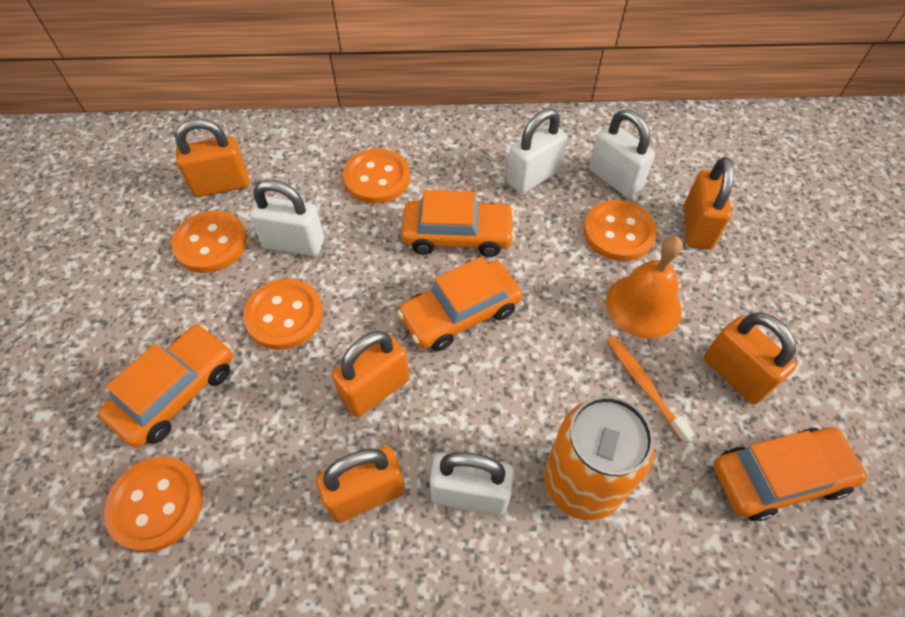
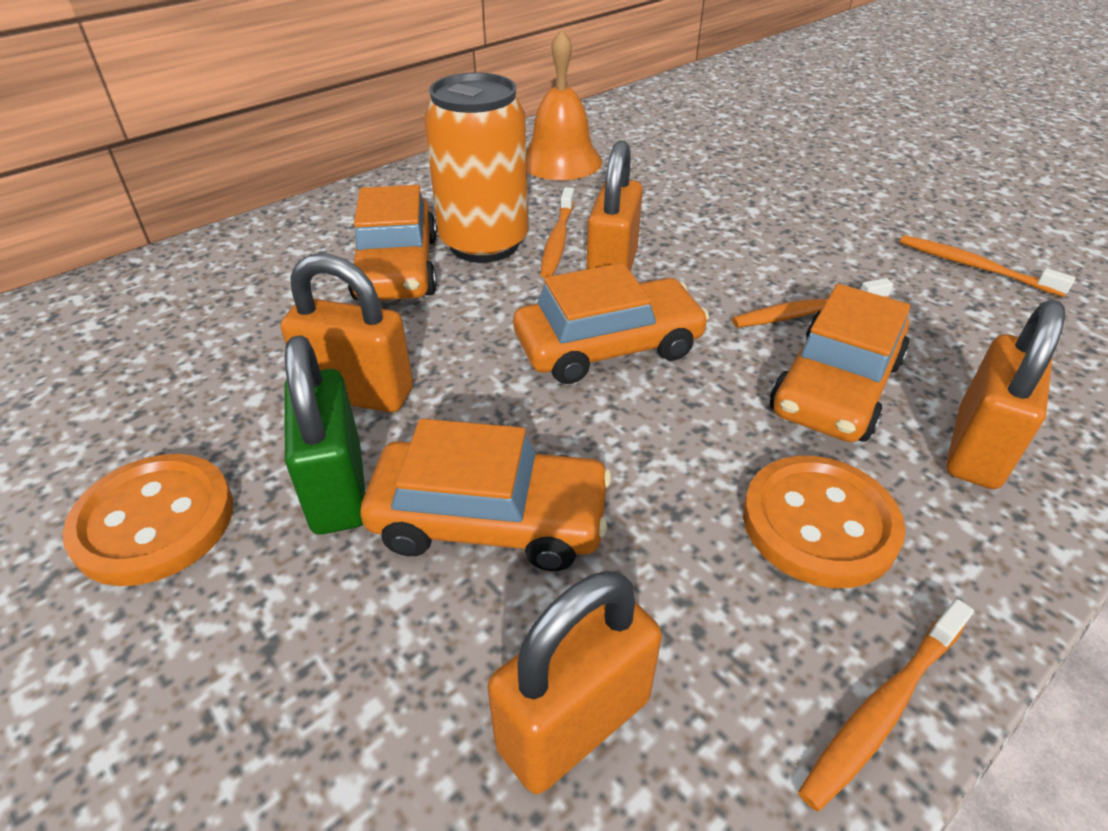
green padlock: 0 -> 1
orange button: 5 -> 2
orange padlock: 5 -> 4
orange toothbrush: 1 -> 4
white padlock: 4 -> 0

